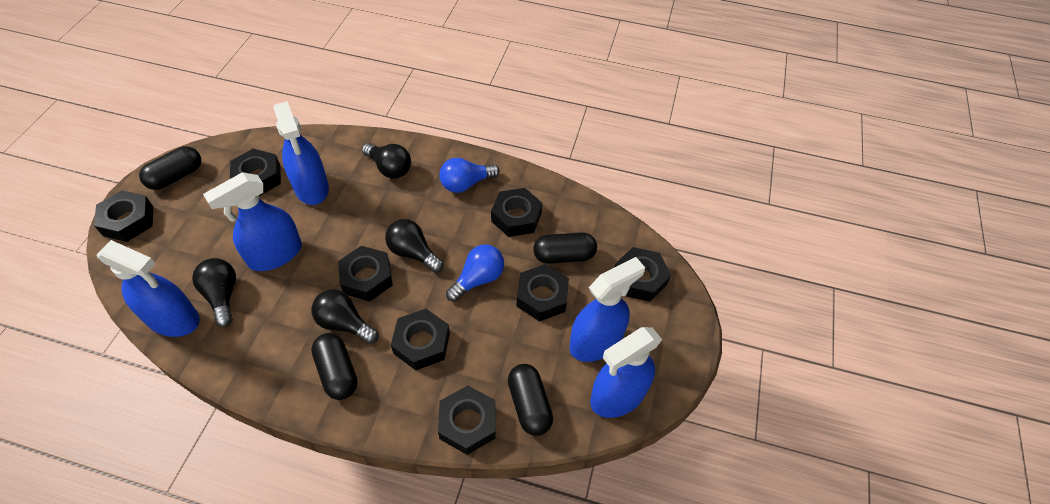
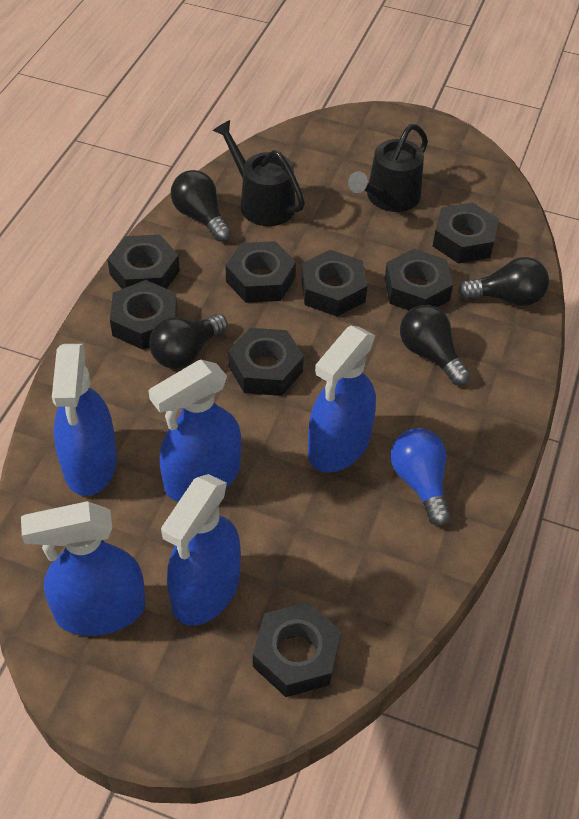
black capsule: 4 -> 0
black watering can: 0 -> 2
blue light bulb: 2 -> 1

